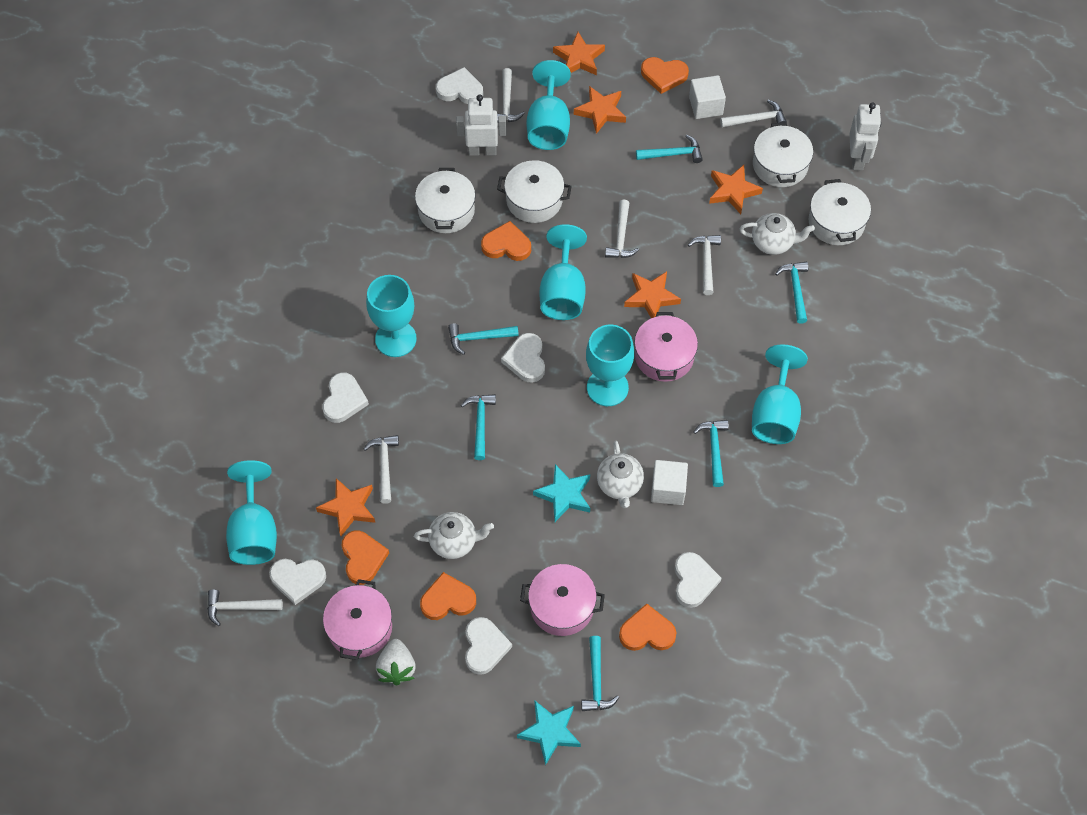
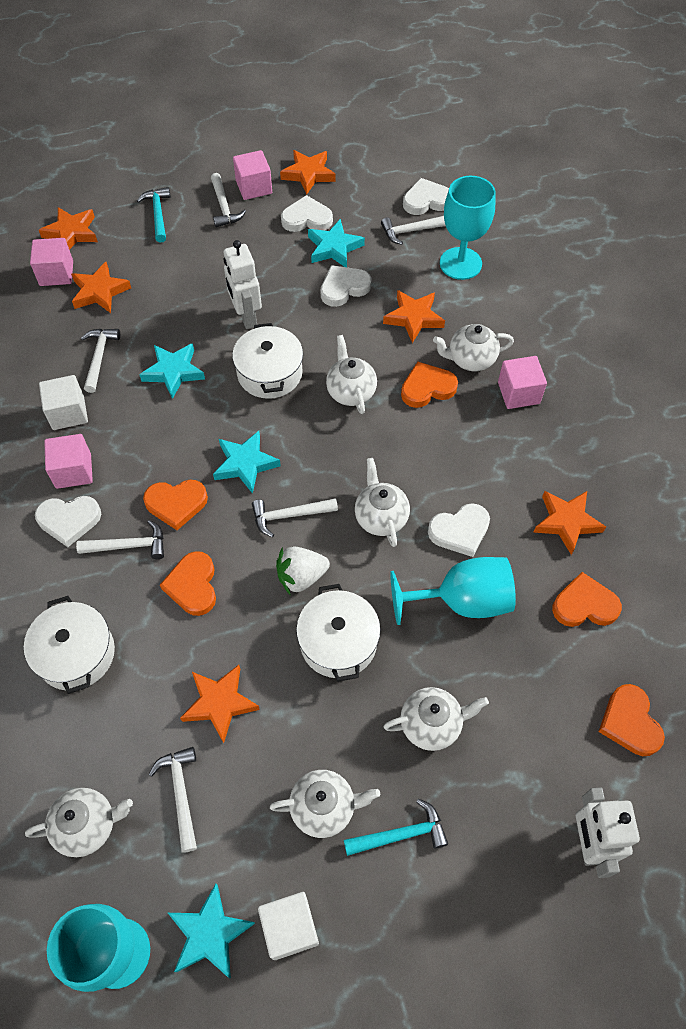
orange star: 5 -> 6
pink cube: 0 -> 4
pink pot: 3 -> 0
turquoise goblet: 6 -> 3
turquoise hammer: 6 -> 2
turquoise star: 2 -> 4
white heart: 6 -> 5
white pot: 4 -> 3
white teapot: 3 -> 6

